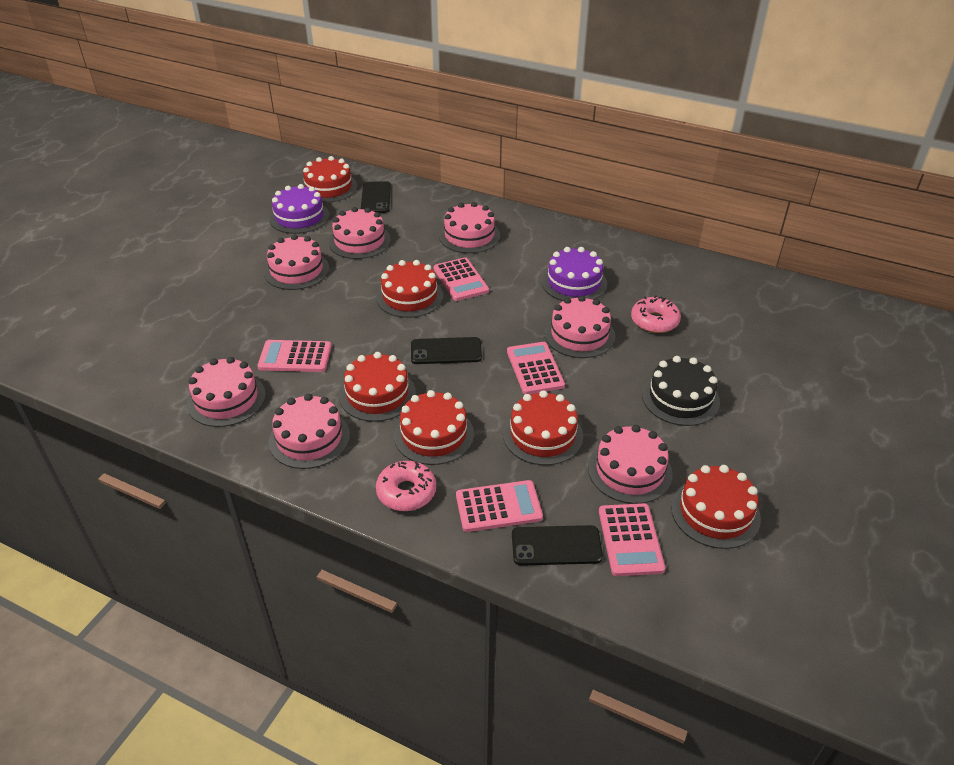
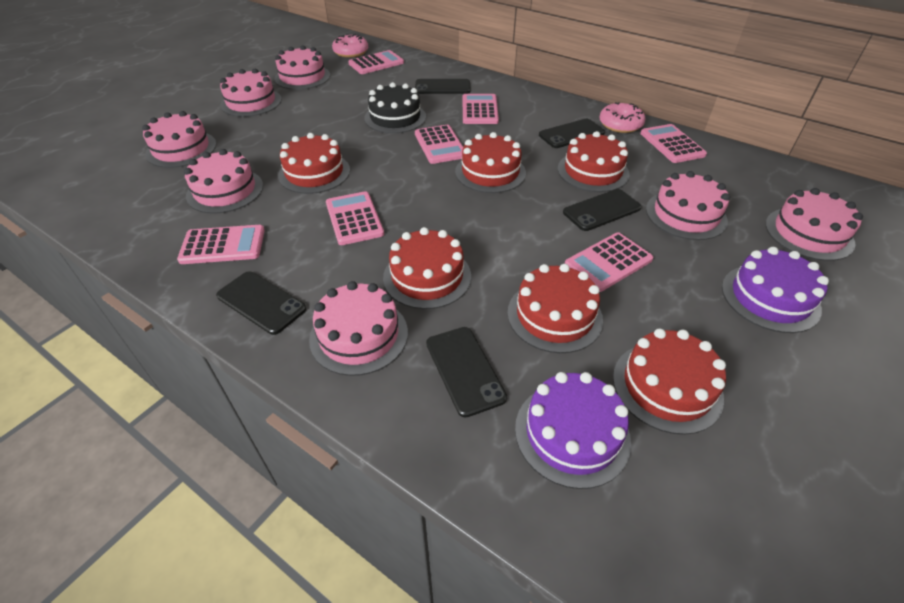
black phone: 3 -> 5
pink calculator: 5 -> 7

